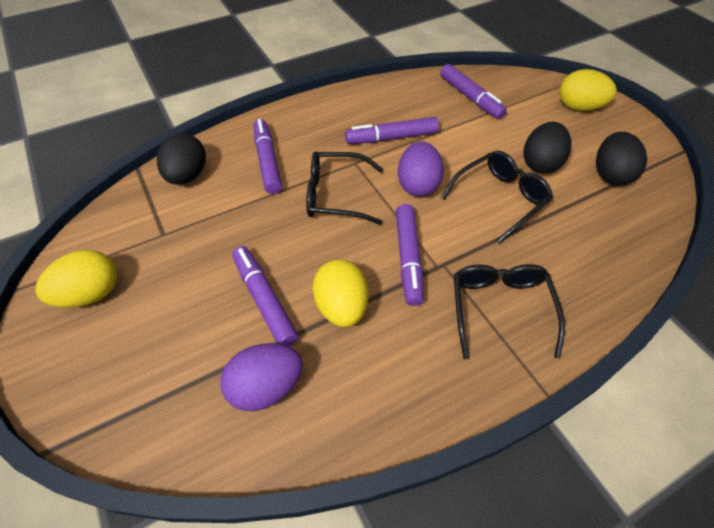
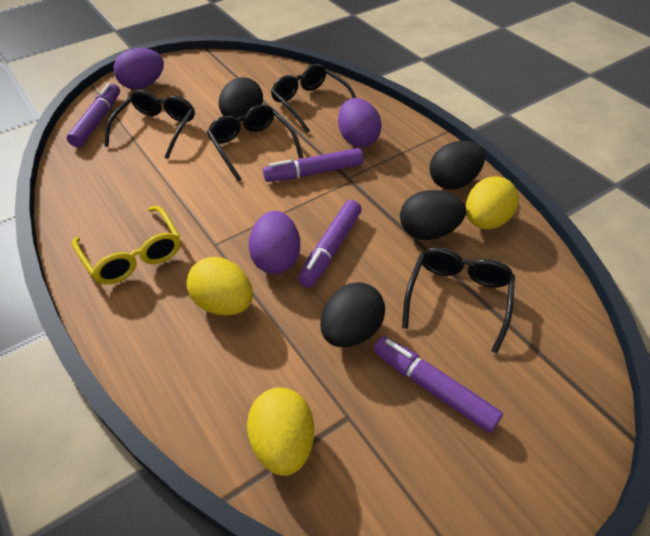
black egg: 3 -> 4
black glasses: 3 -> 4
purple egg: 2 -> 3
purple marker: 5 -> 4
yellow glasses: 0 -> 1

